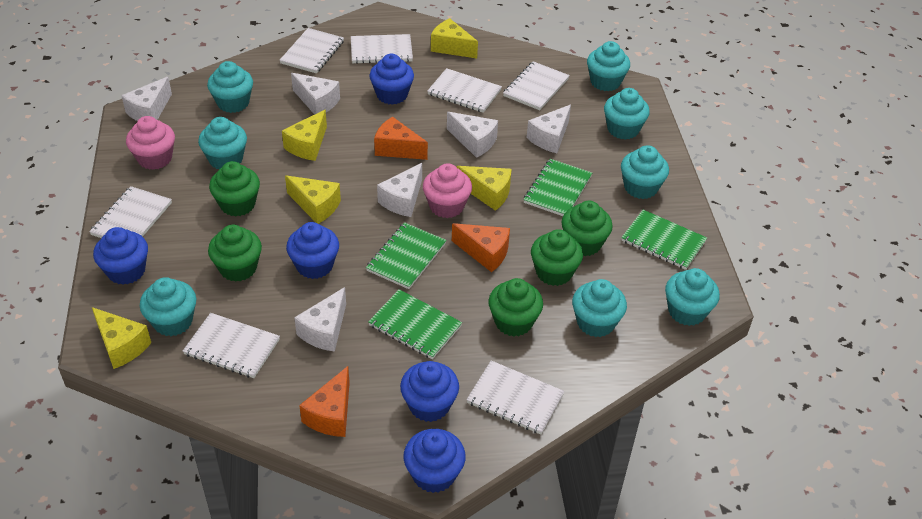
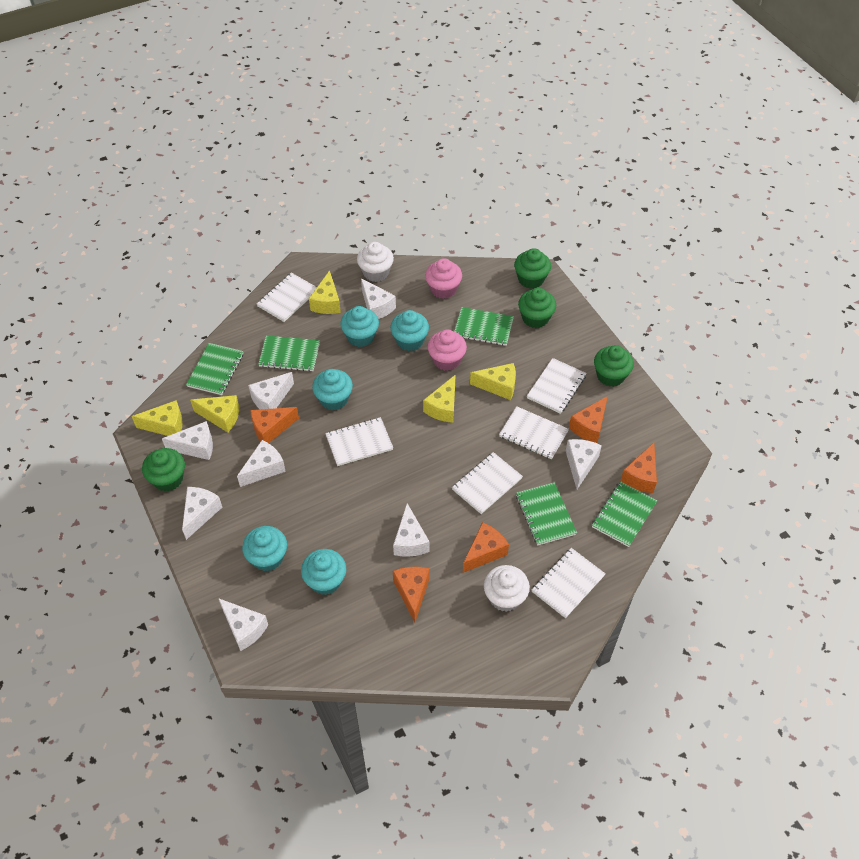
blue cupcake: 5 -> 0
green cupcake: 5 -> 4
green notebook: 4 -> 5
orange cheese: 3 -> 5
turquoise cupcake: 8 -> 5
white cheese: 6 -> 8
white cupcake: 0 -> 2
white notebook: 7 -> 6

